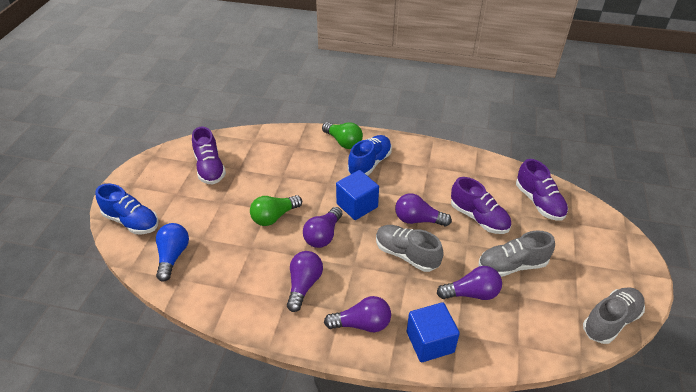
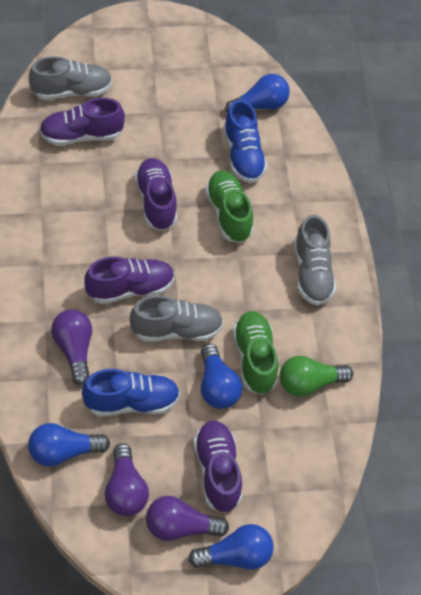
blue cube: 2 -> 0
blue light bulb: 1 -> 4
green light bulb: 2 -> 1
green shoe: 0 -> 2
purple light bulb: 5 -> 3
purple shoe: 3 -> 4

